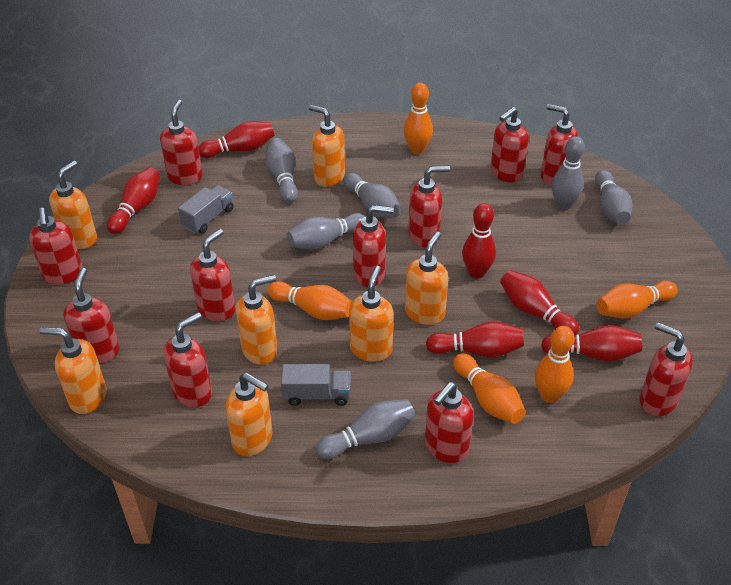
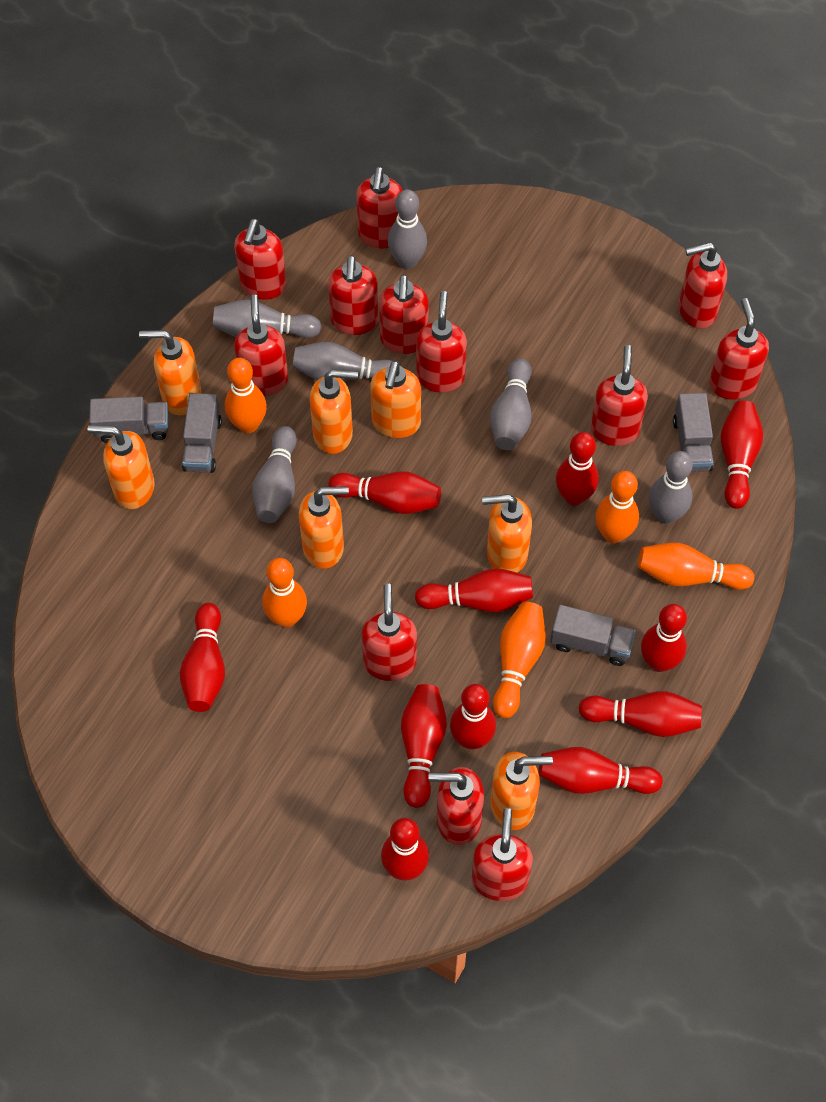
grey truck: 2 -> 4
red bowling pin: 6 -> 11
red soap dispenser: 11 -> 12

